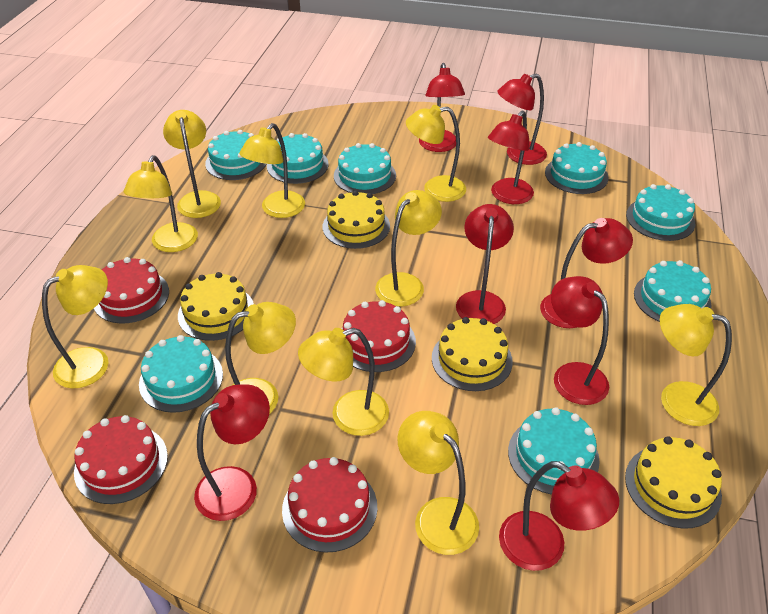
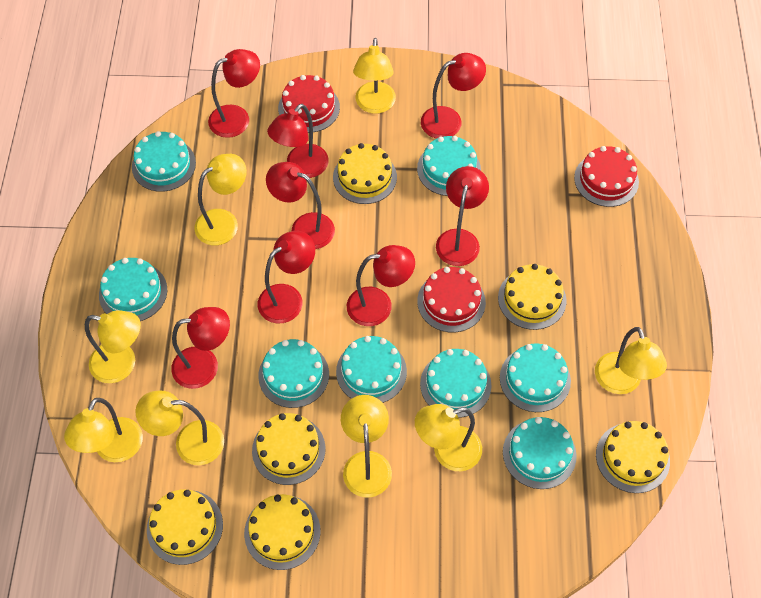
red cake: 4 -> 3
yellow cake: 4 -> 6
yellow lamp: 10 -> 8

